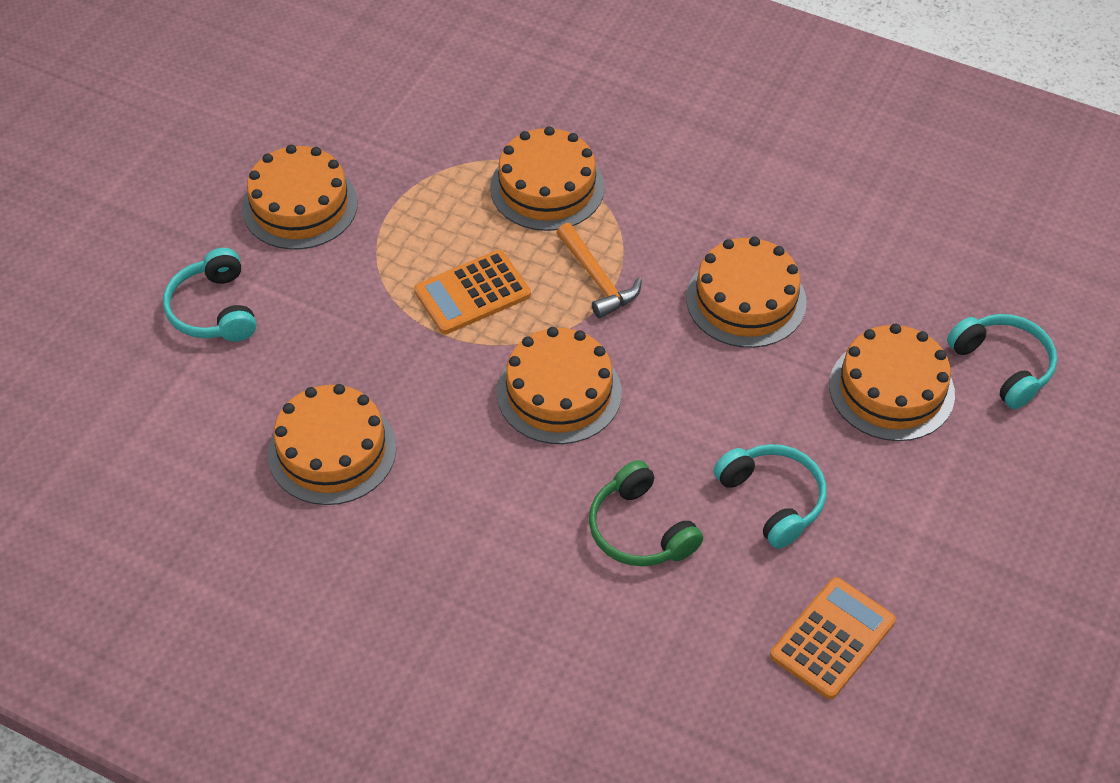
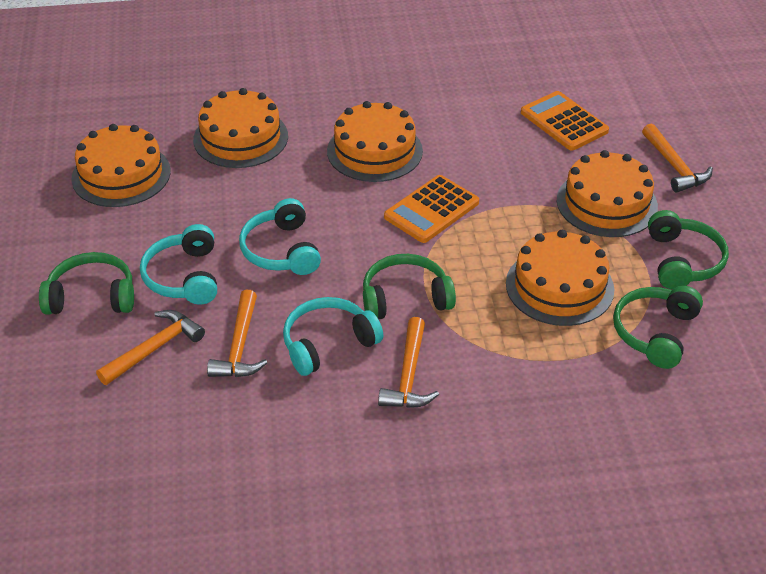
green headphones: 1 -> 4
orange cake: 6 -> 5
orange hammer: 1 -> 4

